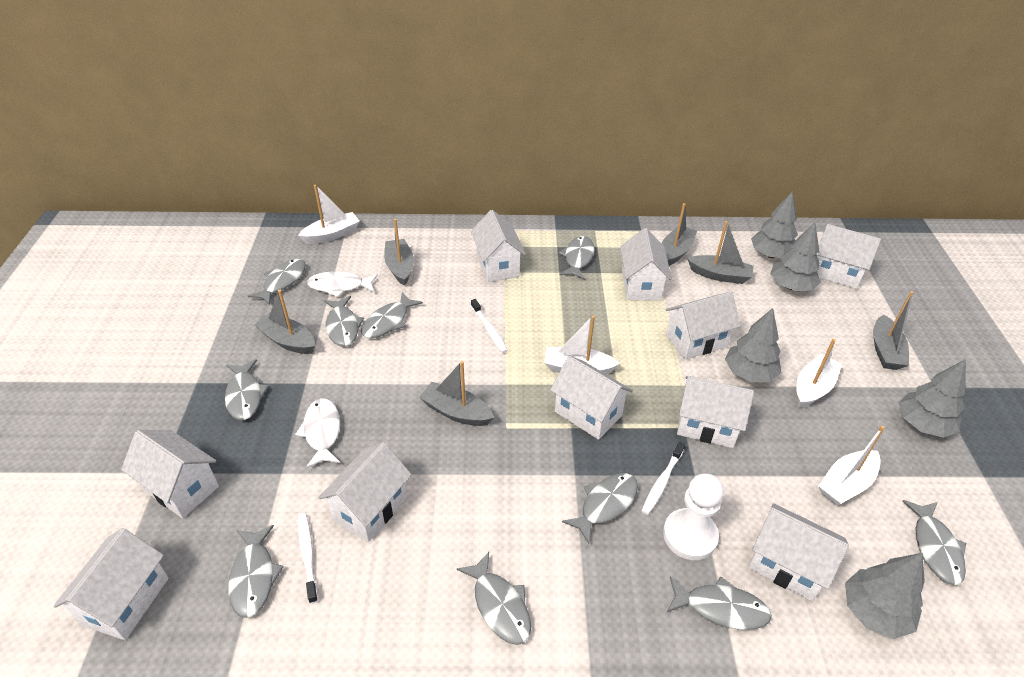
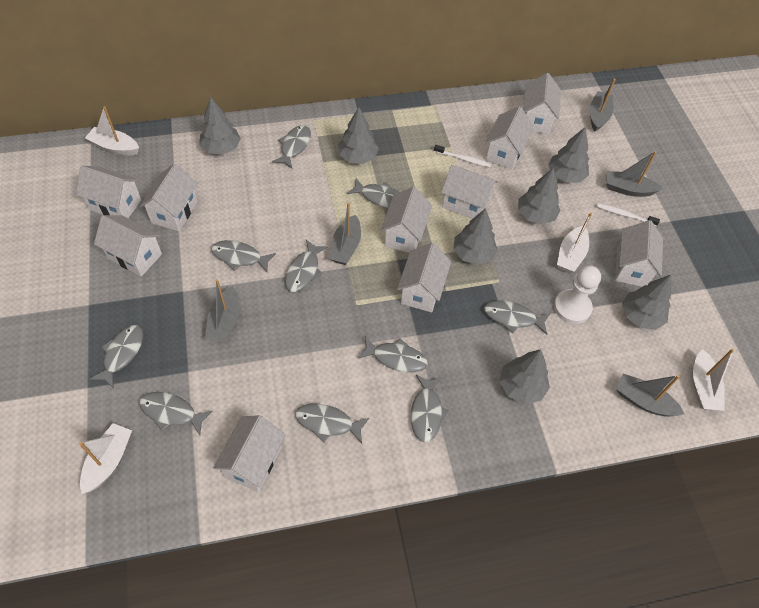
grey boat: 6 -> 5
grey tree: 5 -> 7
white fish: 2 -> 0
white toothbrush: 3 -> 2

